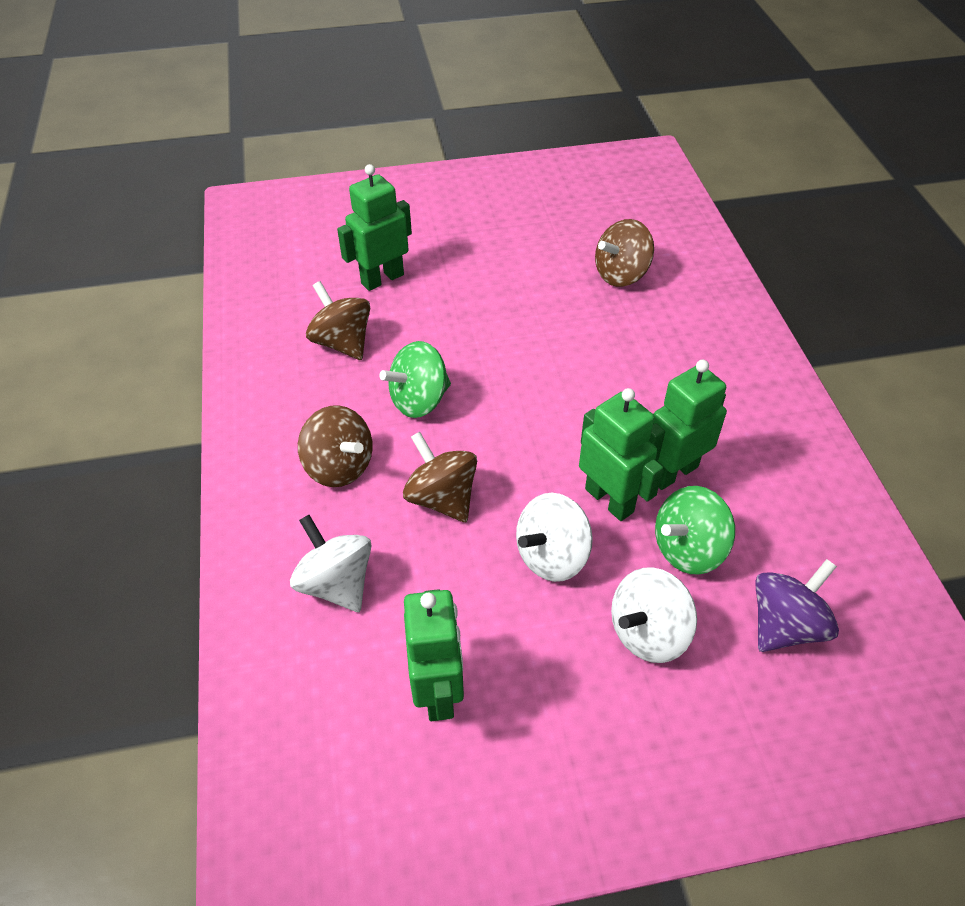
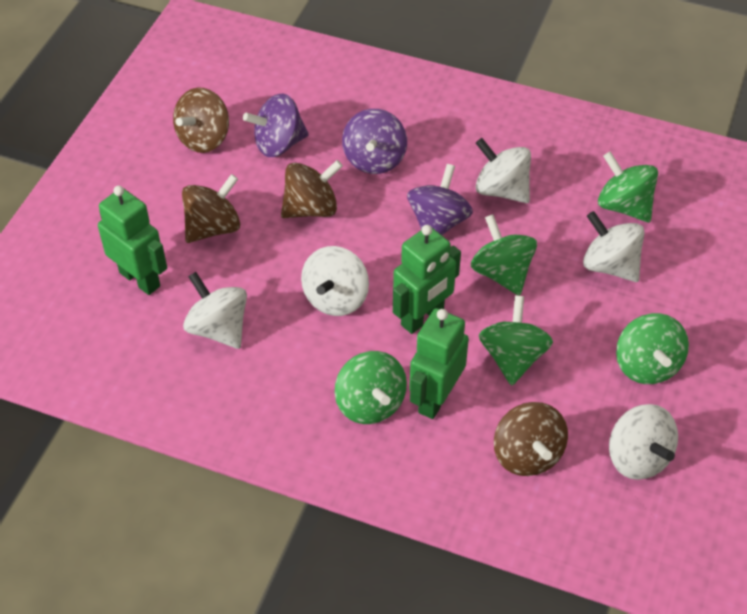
green robot: 4 -> 3
green spinning top: 2 -> 5
purple spinning top: 1 -> 3
white spinning top: 3 -> 5

